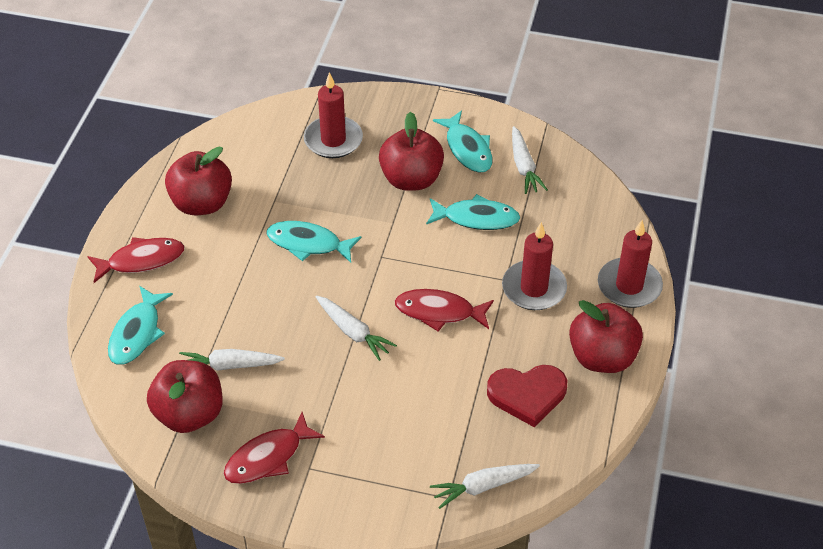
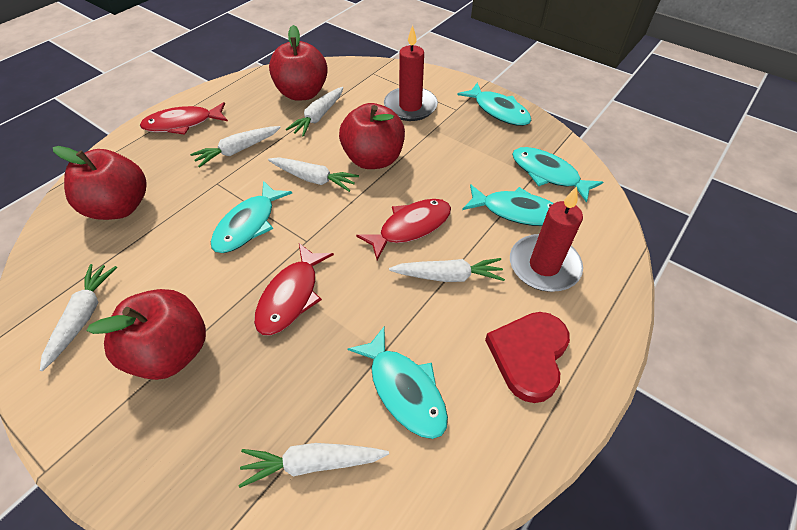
red candle: 3 -> 2
turquoise fish: 4 -> 5
white carrot: 4 -> 6

